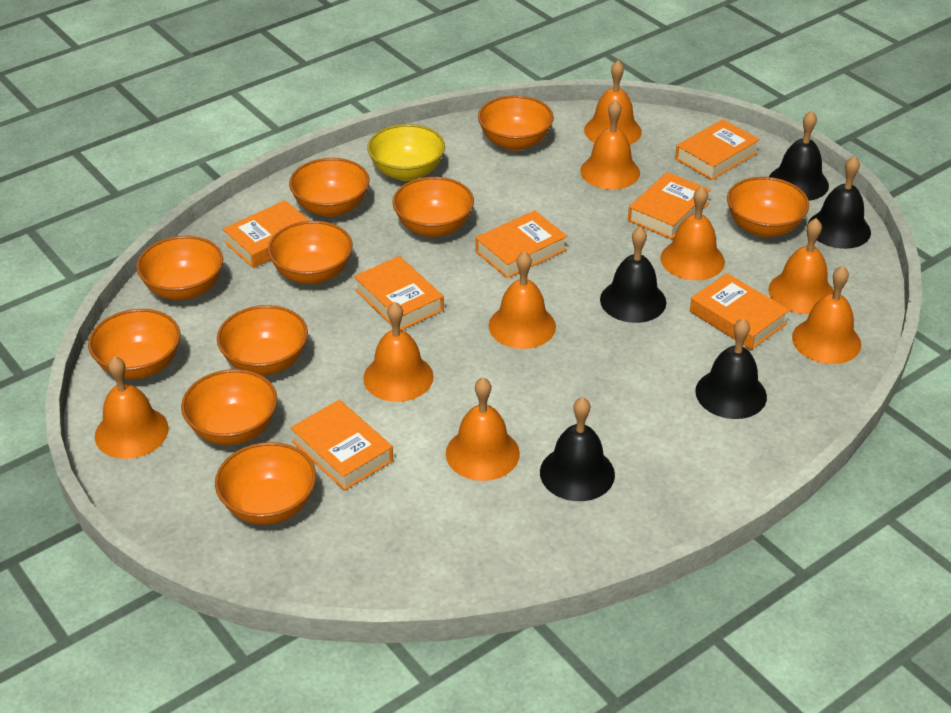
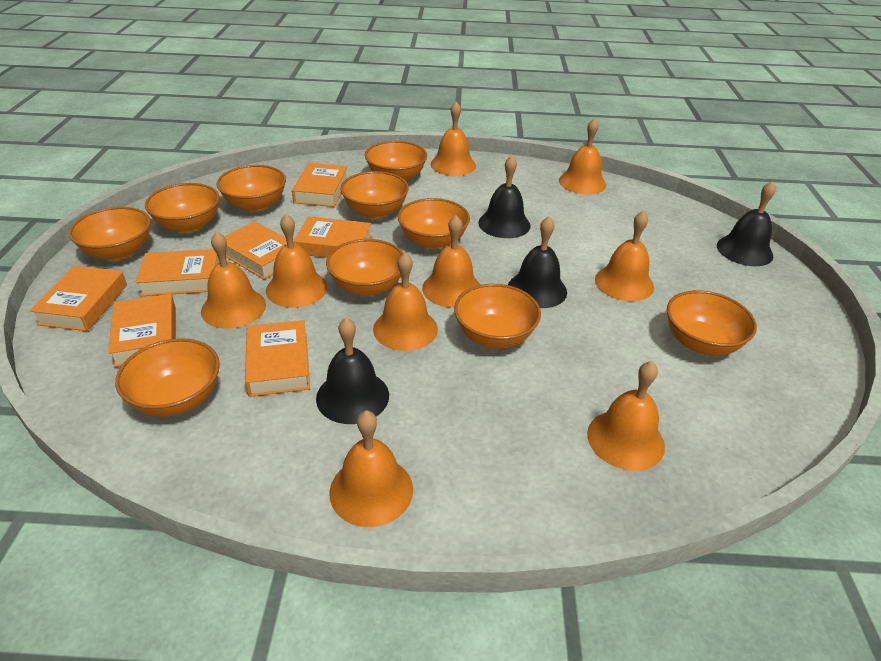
black bell: 5 -> 4
yellow bowl: 1 -> 0

